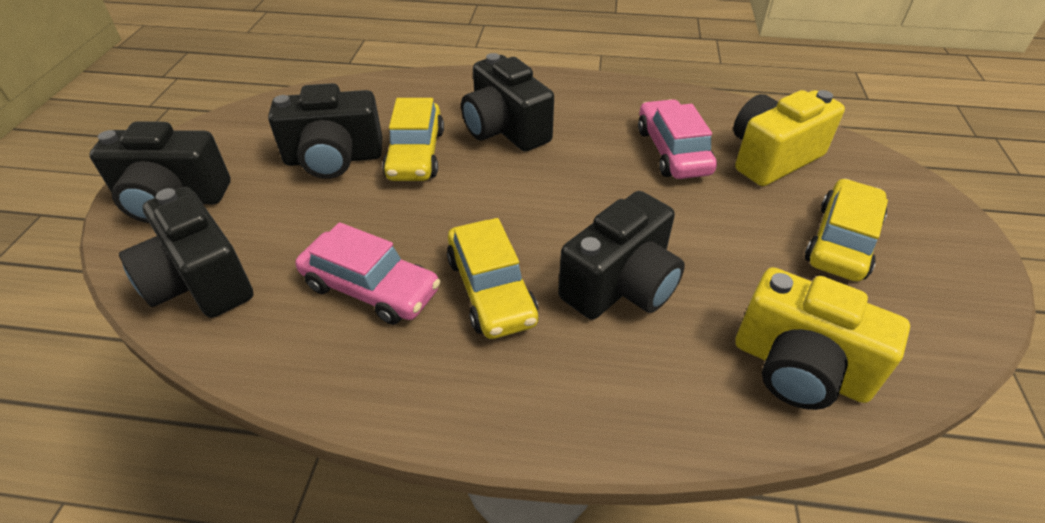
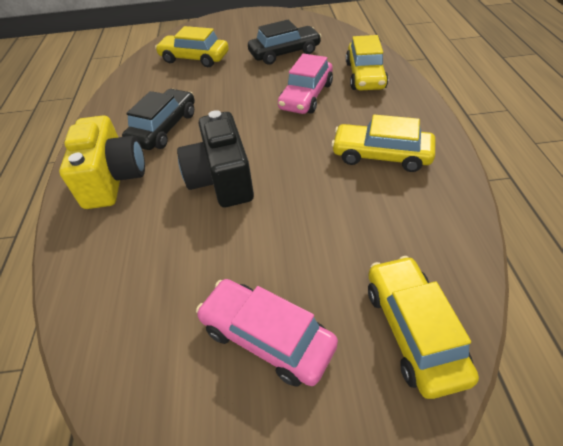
black camera: 5 -> 1
black car: 0 -> 2
yellow camera: 2 -> 1
yellow car: 3 -> 4

